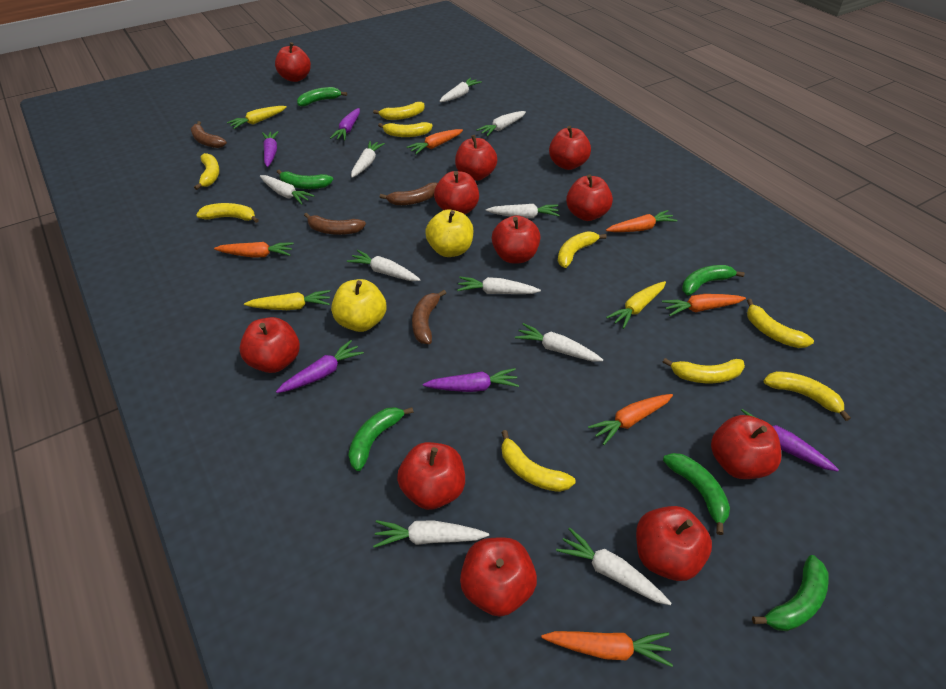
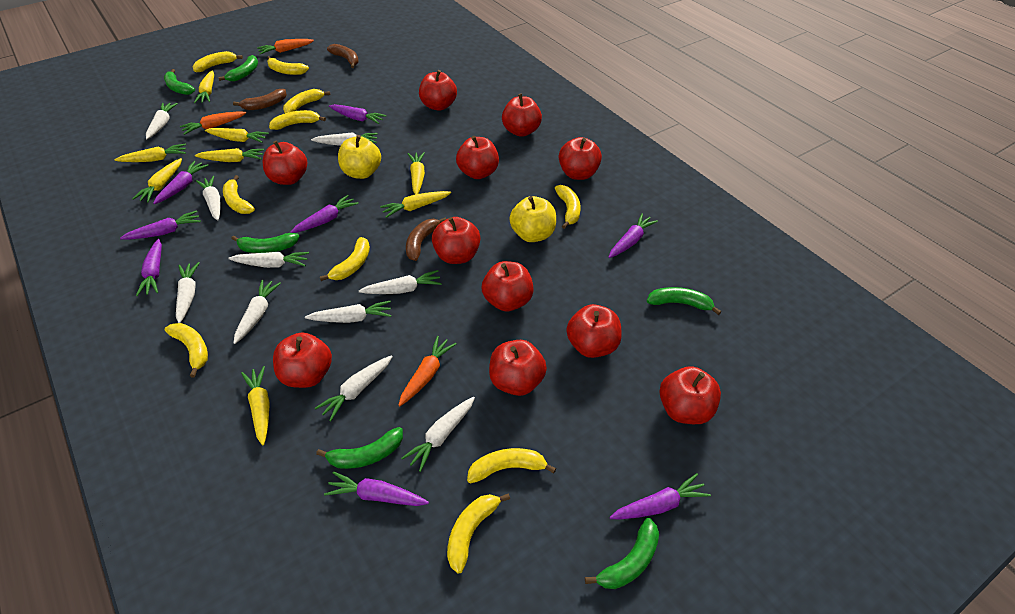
brown banana: 4 -> 3
orange carrot: 6 -> 3
purple carrot: 5 -> 8
yellow banana: 9 -> 10
yellow carrot: 3 -> 8

